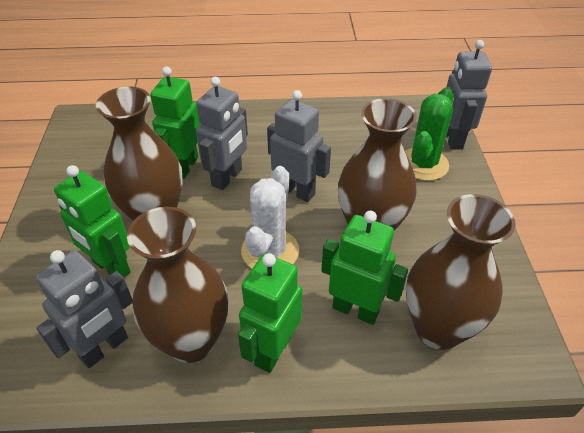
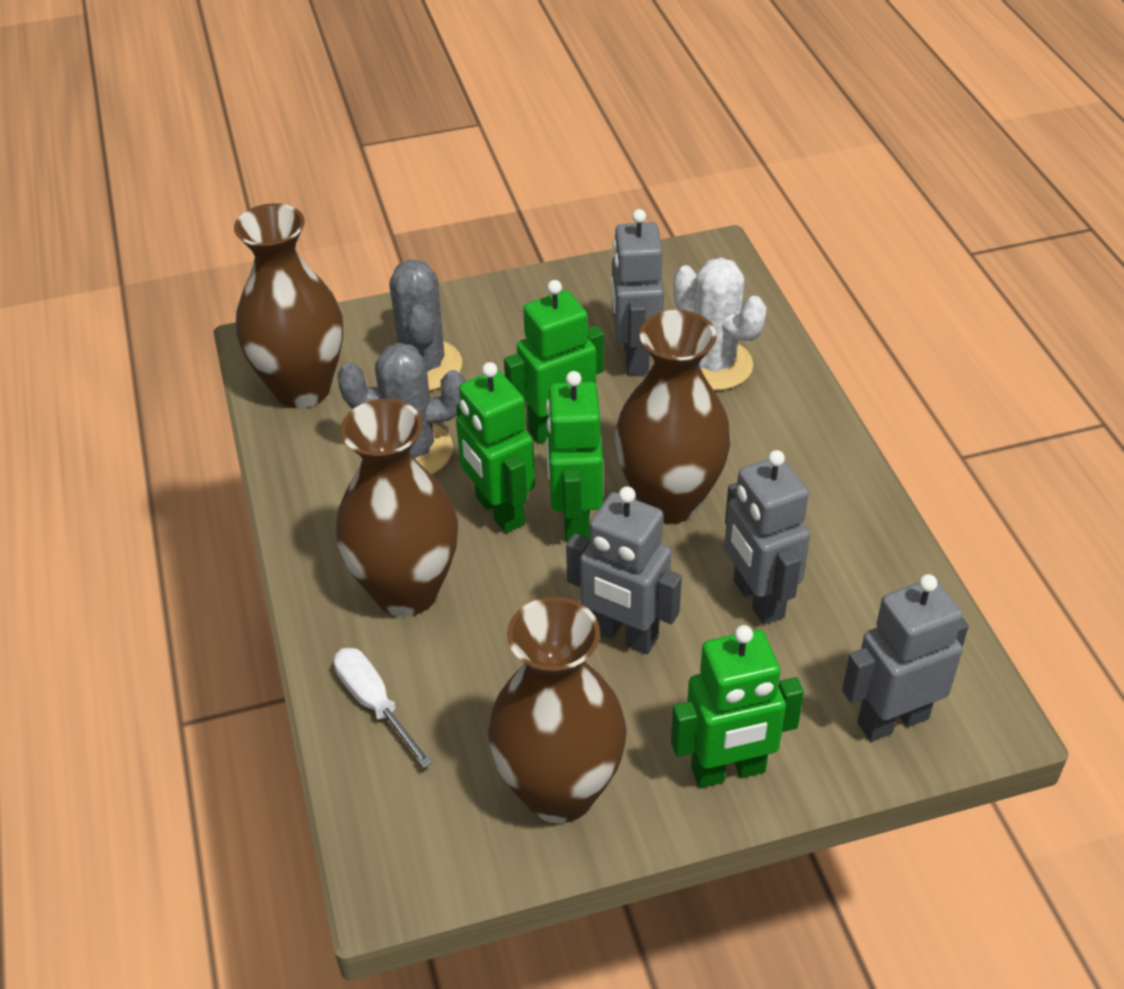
green cactus: 1 -> 0
grey cactus: 0 -> 2
white screwdriver: 0 -> 1

